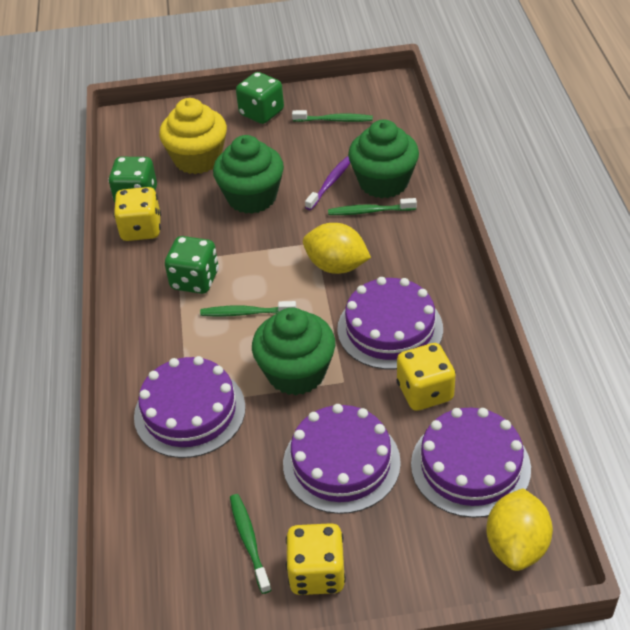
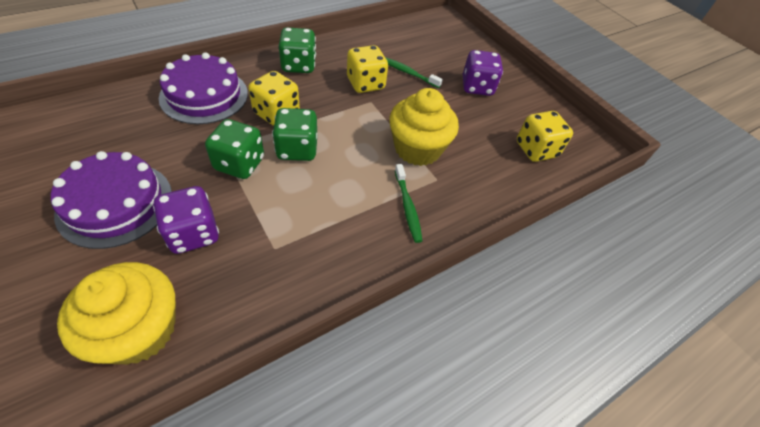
green cupcake: 3 -> 0
green toothbrush: 4 -> 2
purple cake: 4 -> 2
purple dice: 0 -> 2
purple toothbrush: 1 -> 0
yellow cupcake: 1 -> 2
yellow lemon: 2 -> 0

